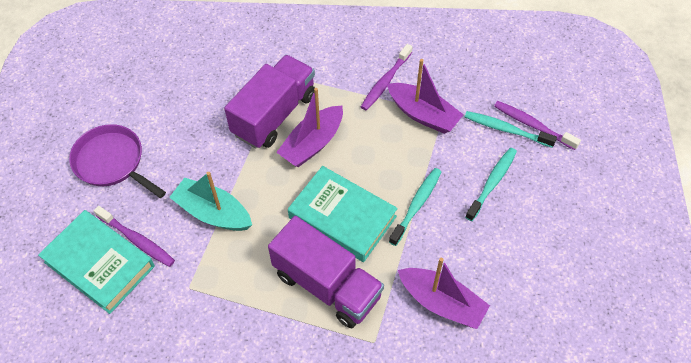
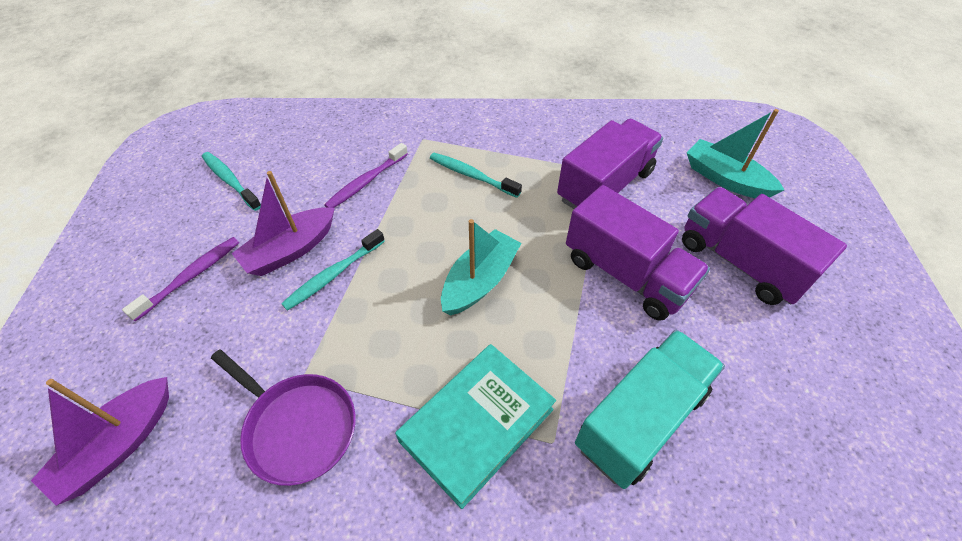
purple boat: 3 -> 2
purple toothbrush: 3 -> 2
purple truck: 2 -> 3
turquoise boat: 1 -> 2
turquoise book: 2 -> 1
turquoise truck: 0 -> 1

